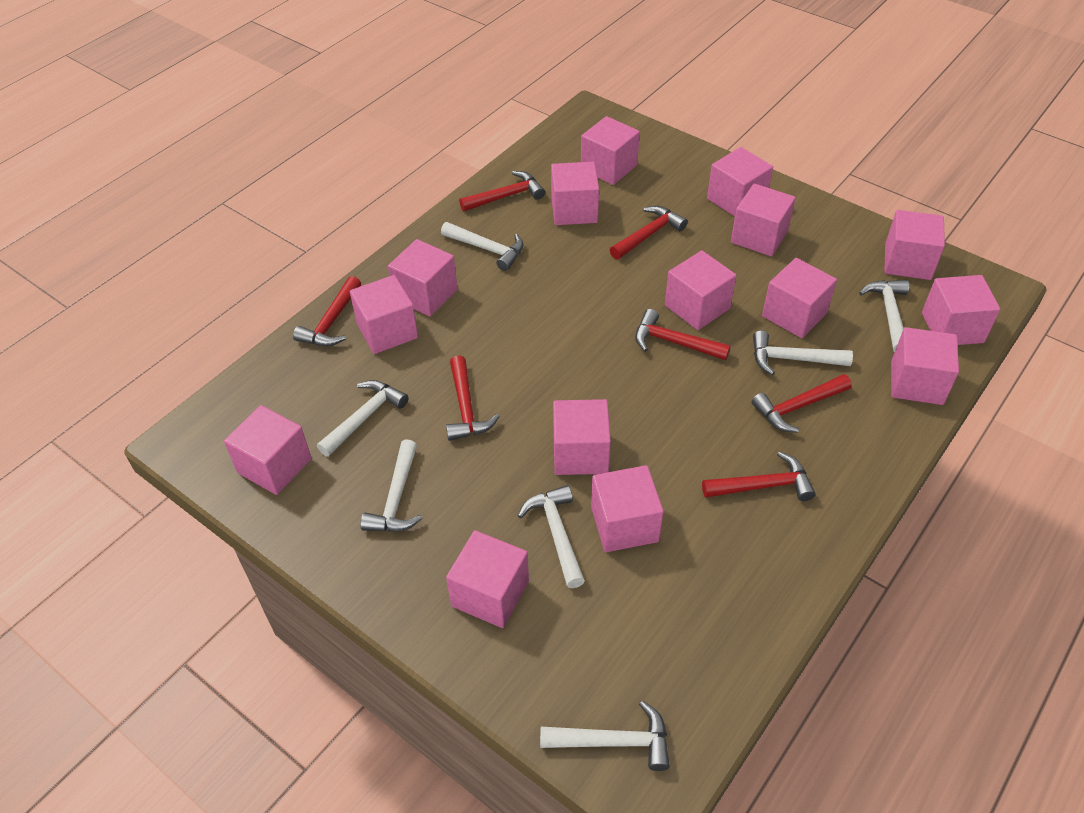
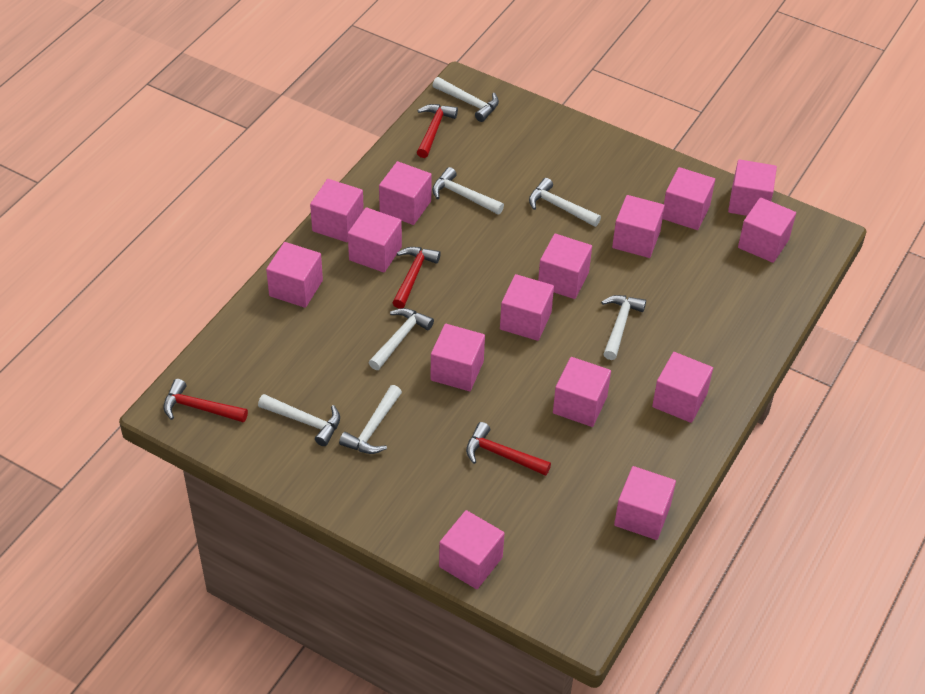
red hammer: 7 -> 4

